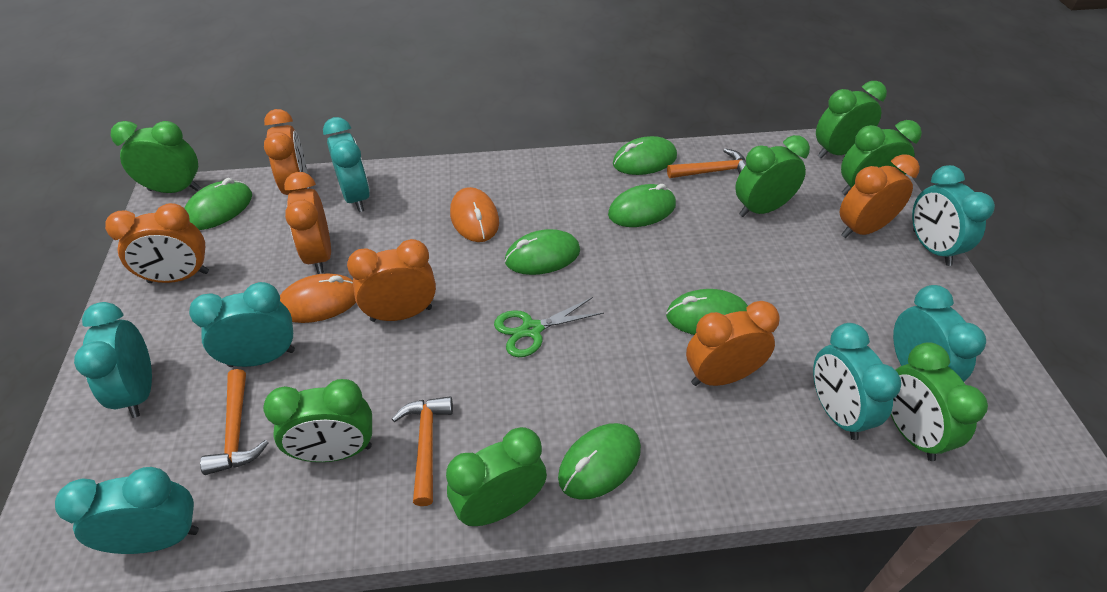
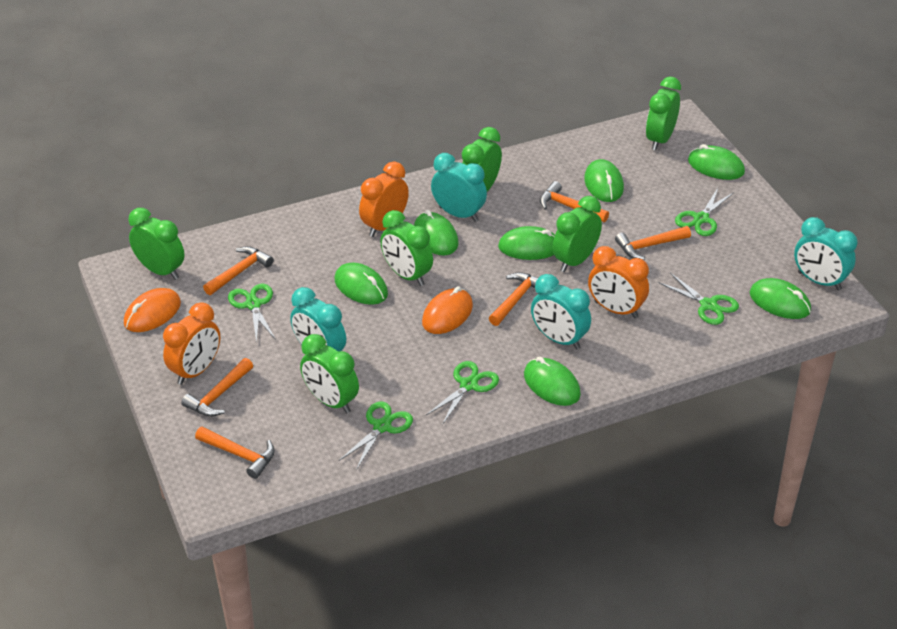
green clock: 7 -> 6
green mouse: 6 -> 7
green scissors: 1 -> 5
orange clock: 6 -> 3
orange hammer: 3 -> 6
turquoise clock: 7 -> 4

